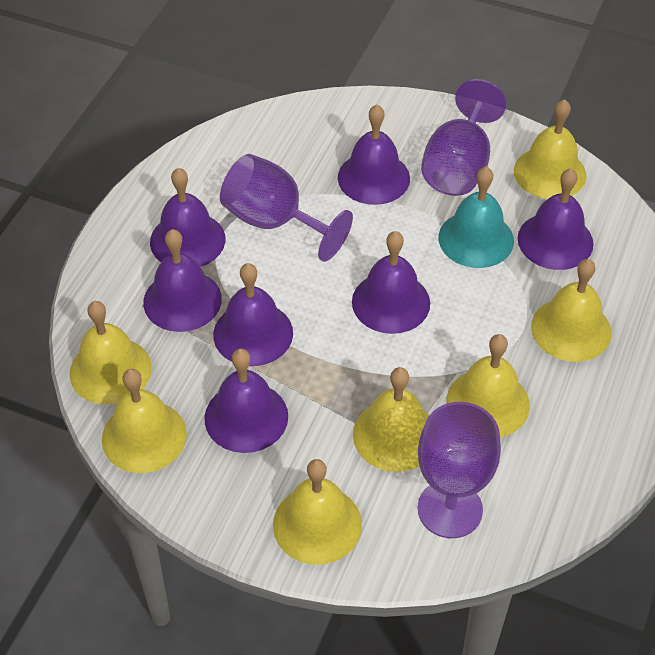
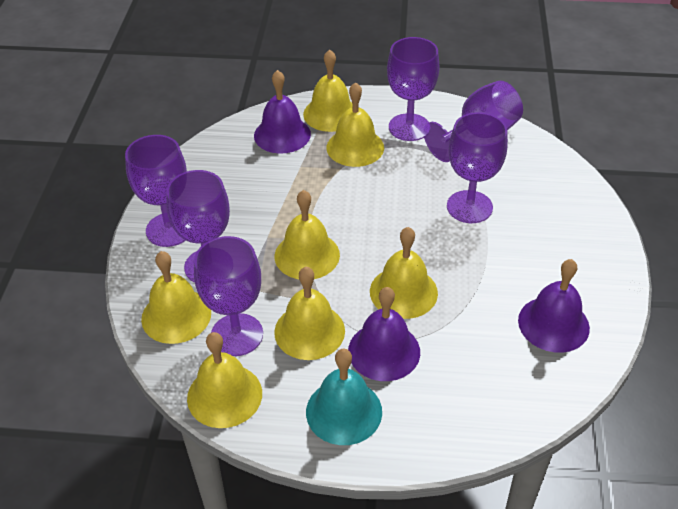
purple bell: 7 -> 3
purple goblet: 3 -> 6

